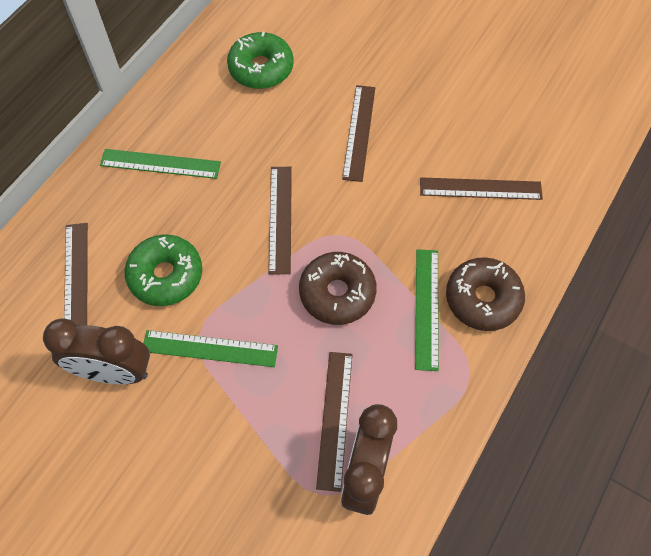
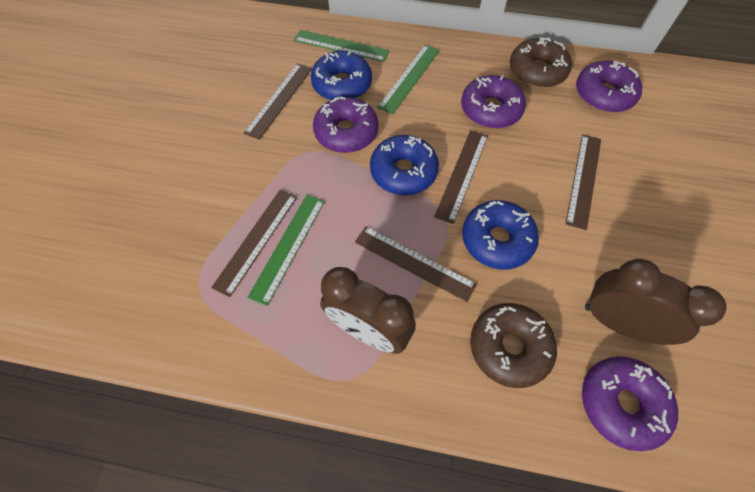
blue donut: 0 -> 3
green donut: 2 -> 0
purple donut: 0 -> 4

